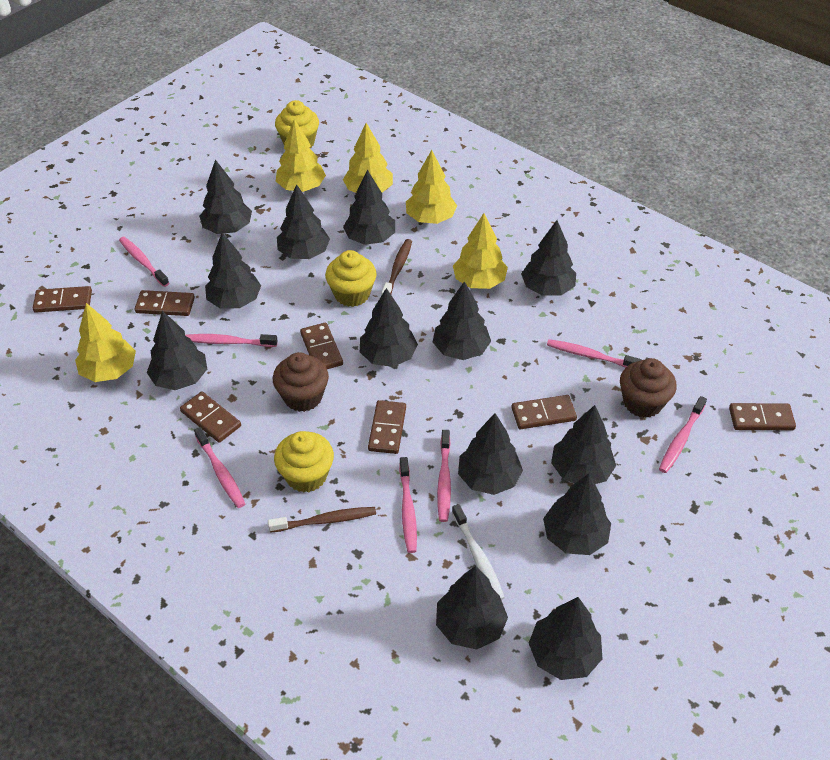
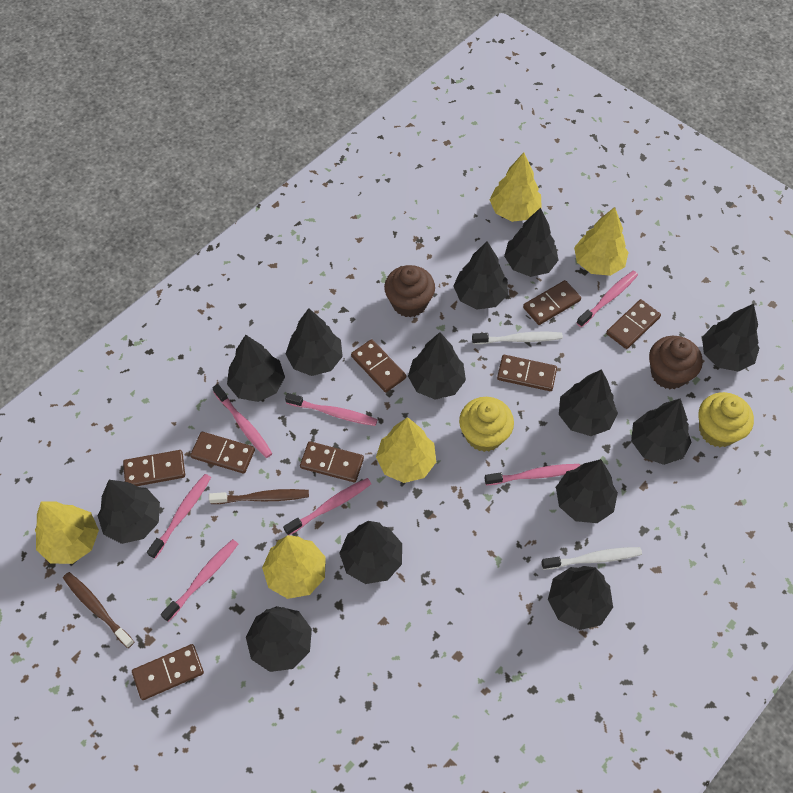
brown domino: 7 -> 8
white toothbrush: 1 -> 2
yellow cupcake: 3 -> 2

